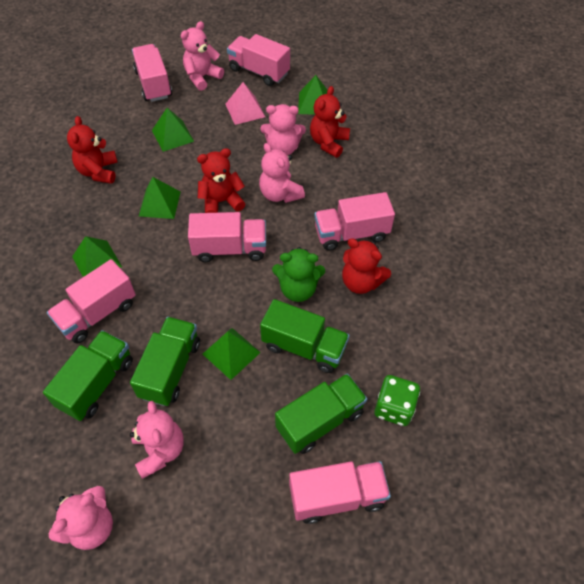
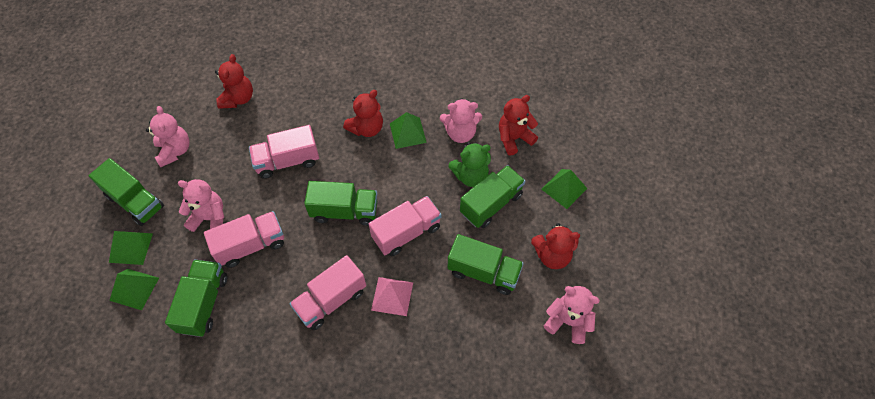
green dice: 1 -> 0
green pyramid: 5 -> 4
green truck: 4 -> 5
pink teddy bear: 5 -> 4
pink truck: 6 -> 4

